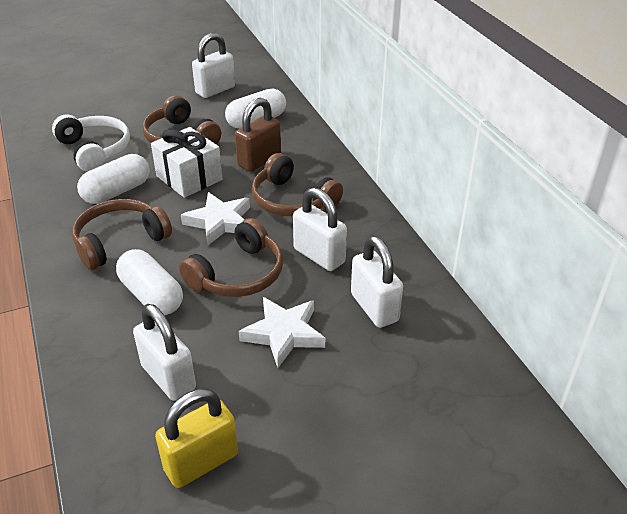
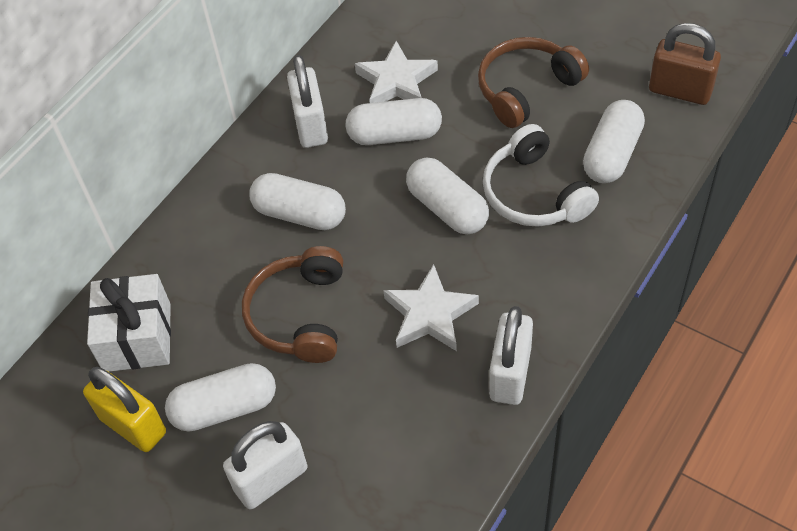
brown headphones: 4 -> 2
white capsule: 3 -> 5
white padlock: 4 -> 3

